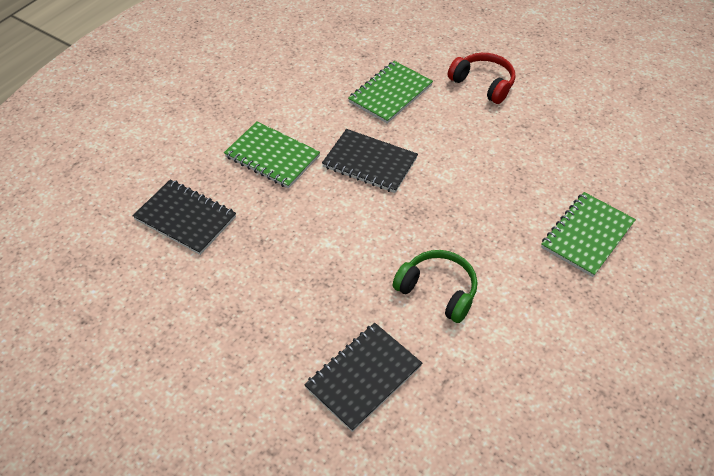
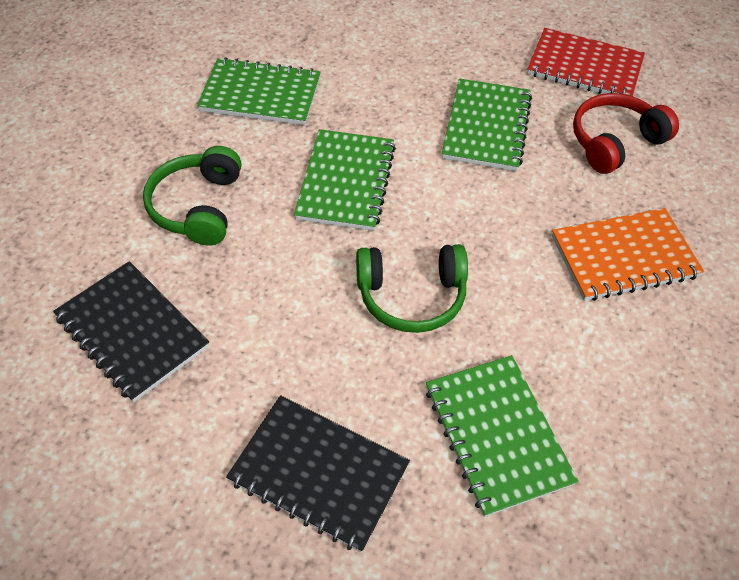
black notebook: 3 -> 2
green headphones: 1 -> 2
green notebook: 3 -> 4
orange notebook: 0 -> 1
red notebook: 0 -> 1

